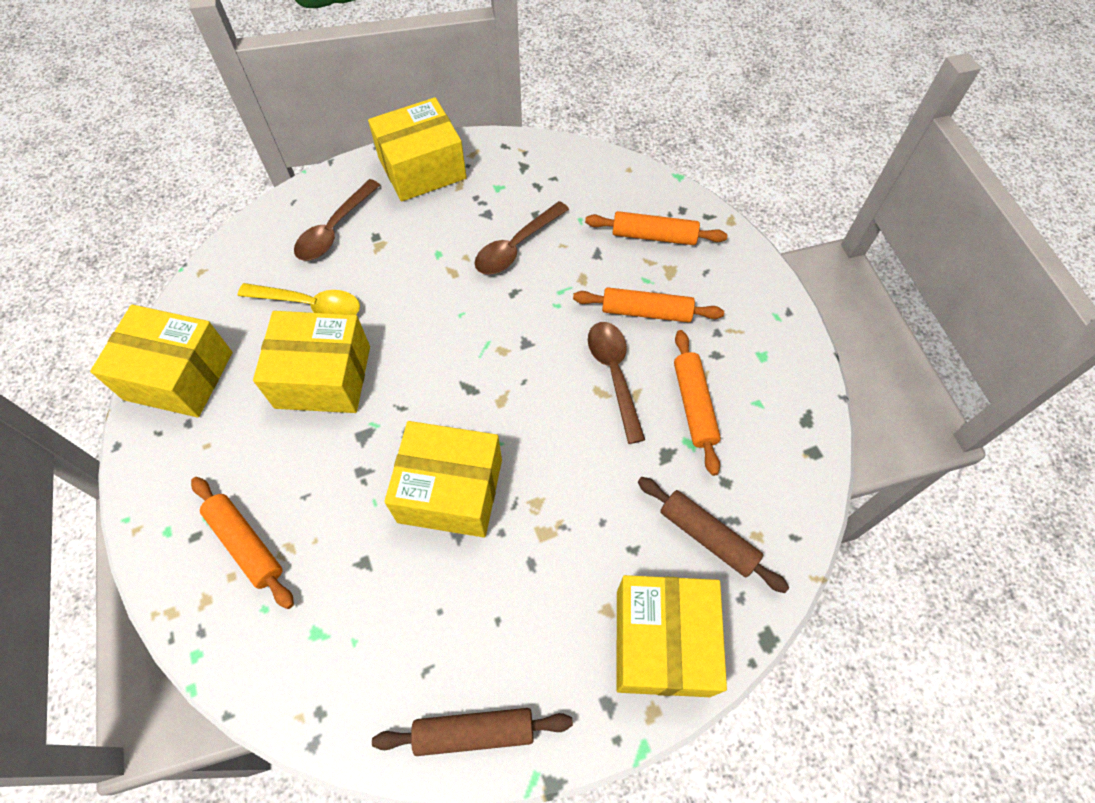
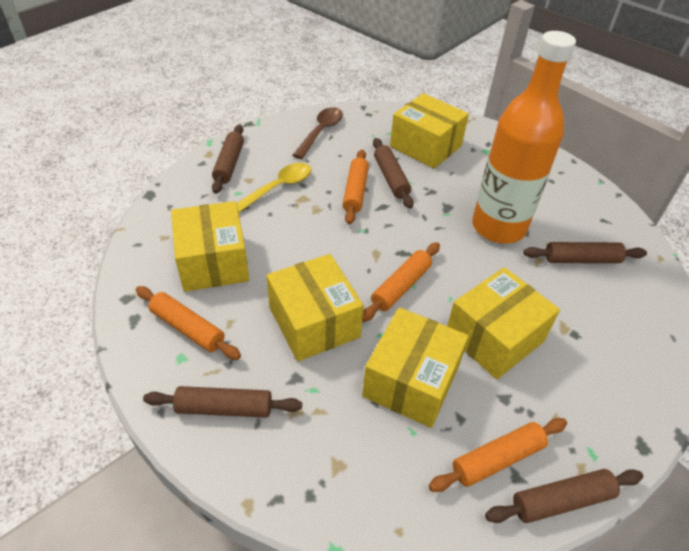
brown rolling pin: 2 -> 5
brown spoon: 3 -> 1
orange bottle: 0 -> 1

